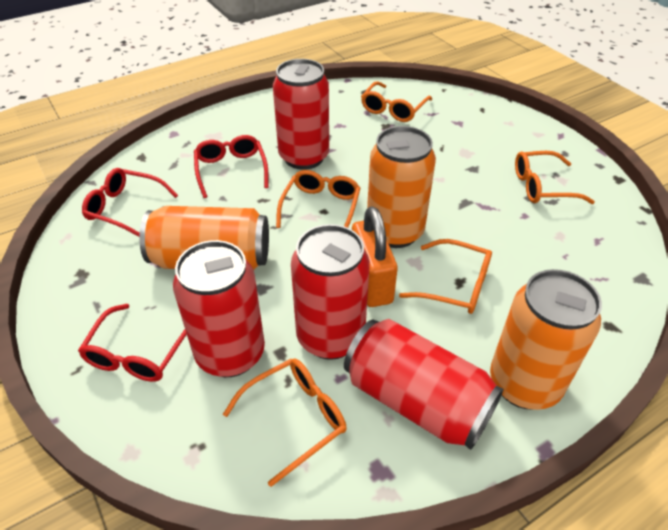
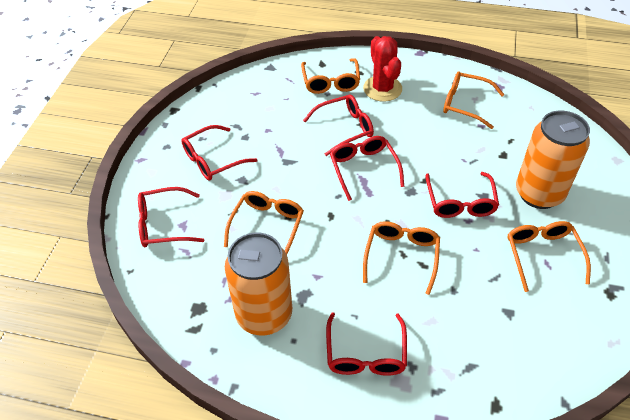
orange can: 3 -> 2
orange padlock: 1 -> 0
red cactus: 0 -> 1
red can: 4 -> 0
red glasses: 3 -> 6

